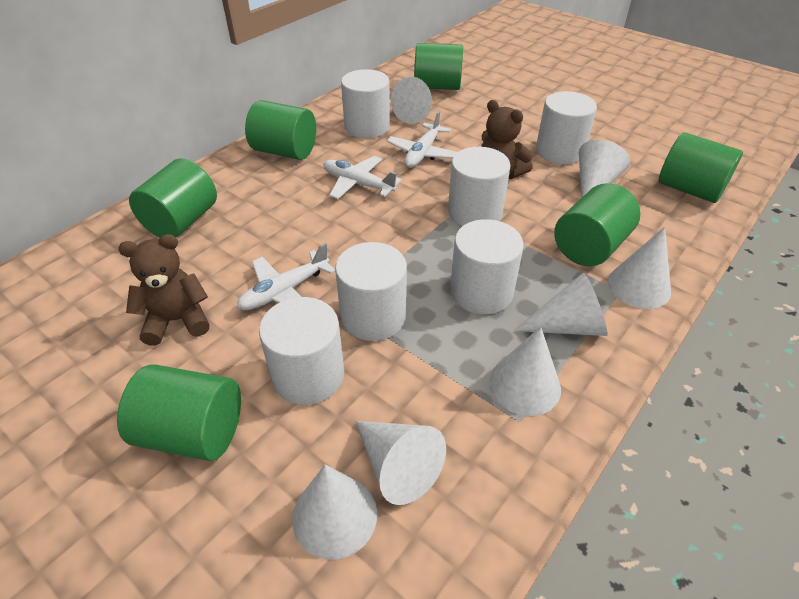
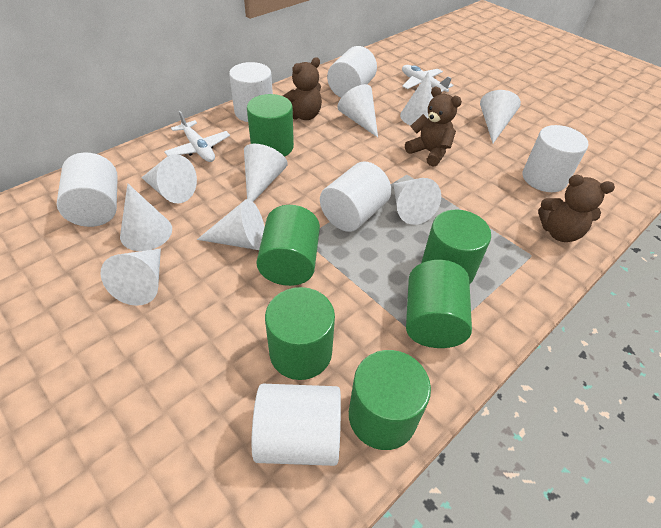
brown teddy bear: 2 -> 3
white cone: 7 -> 9
white plane: 3 -> 2

